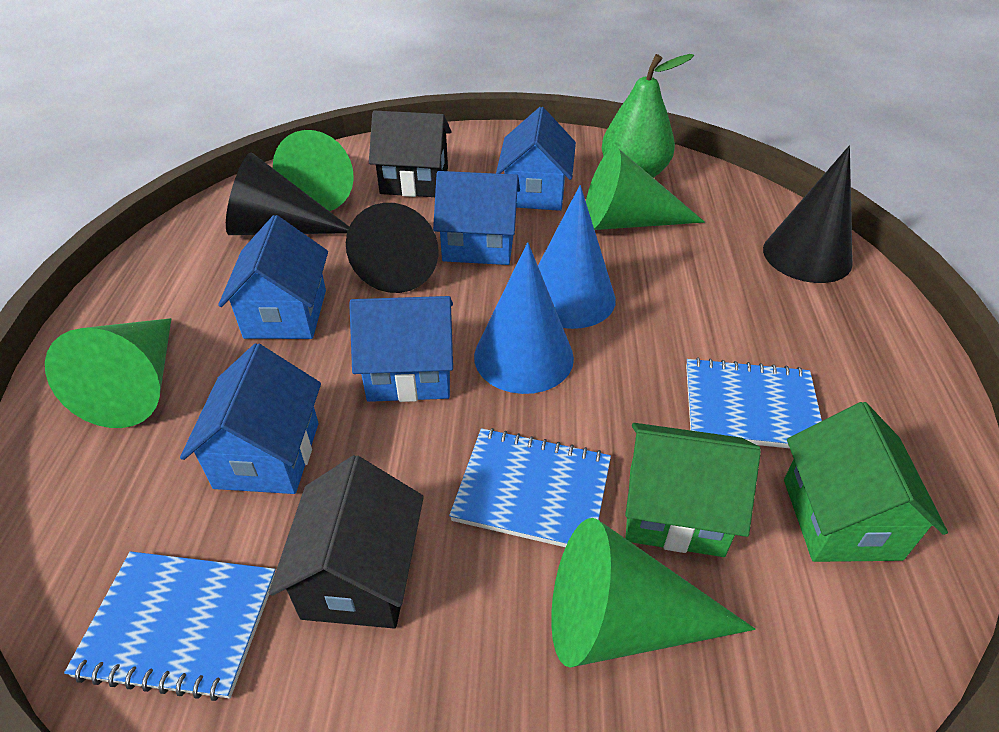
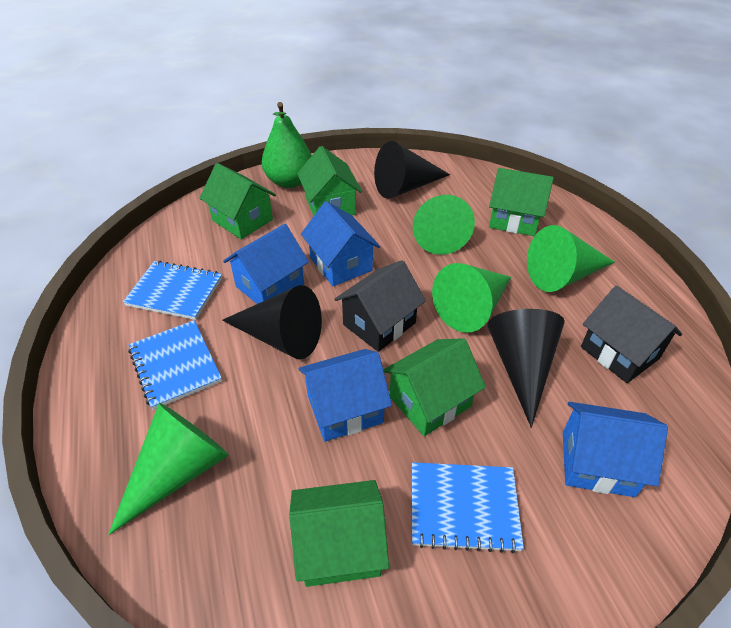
blue cone: 2 -> 0
blue house: 5 -> 4
green house: 2 -> 5

